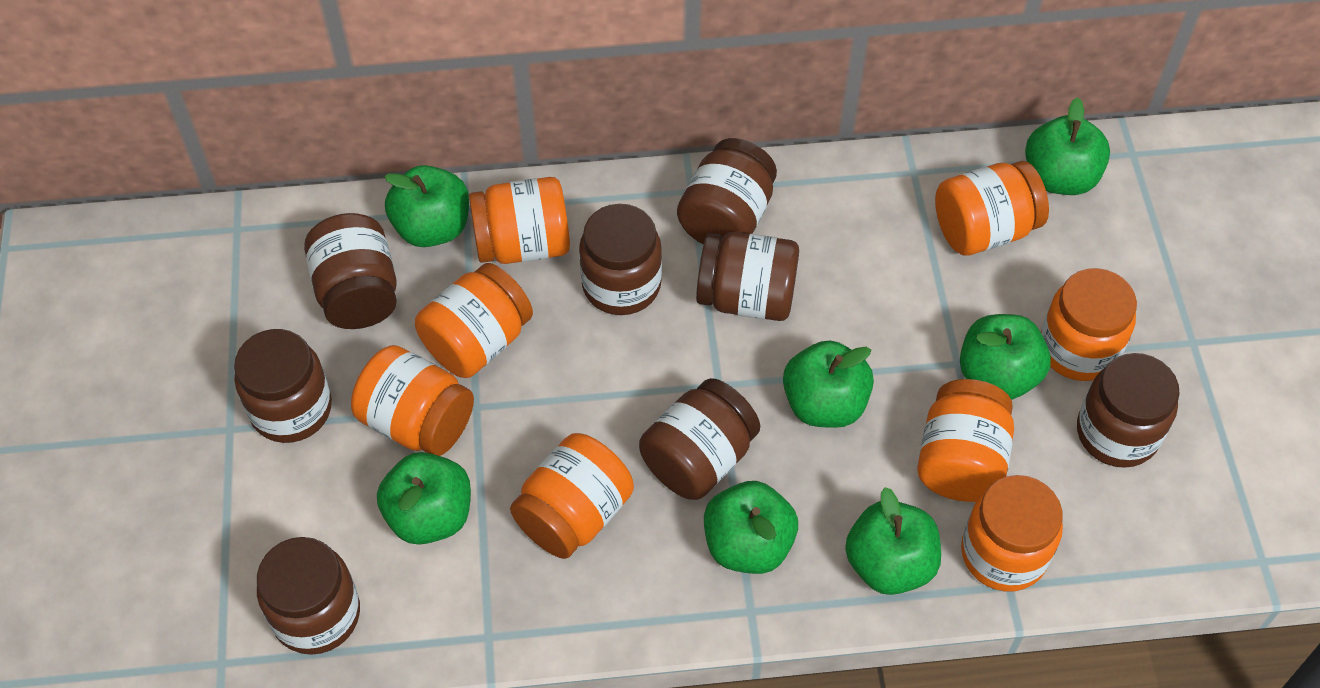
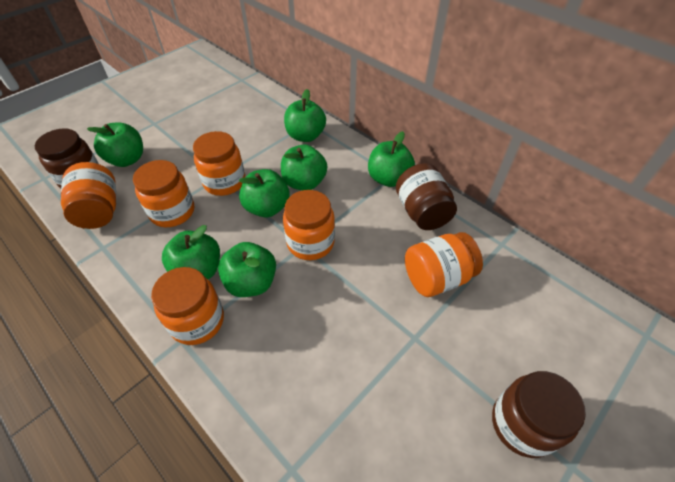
brown jar: 8 -> 3
orange jar: 8 -> 6

